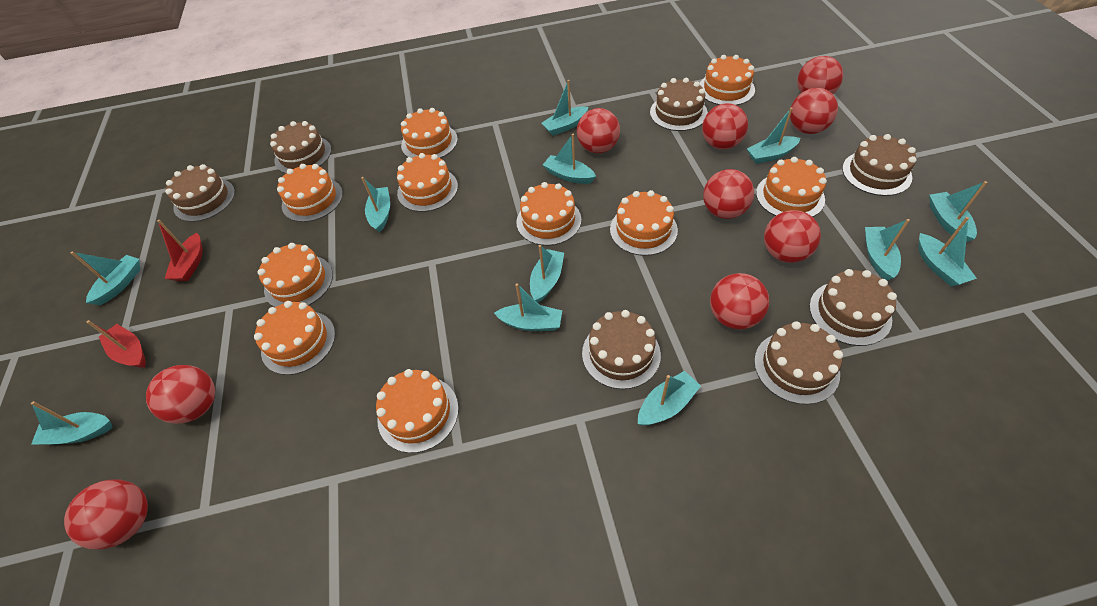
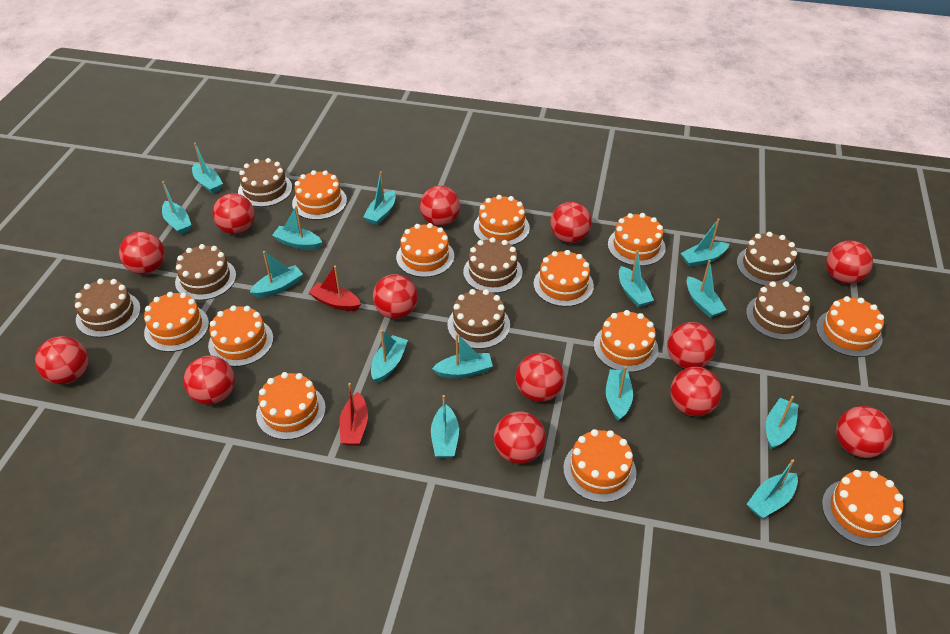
orange cake: 10 -> 12
red ball: 9 -> 13
turquoise boat: 12 -> 14

